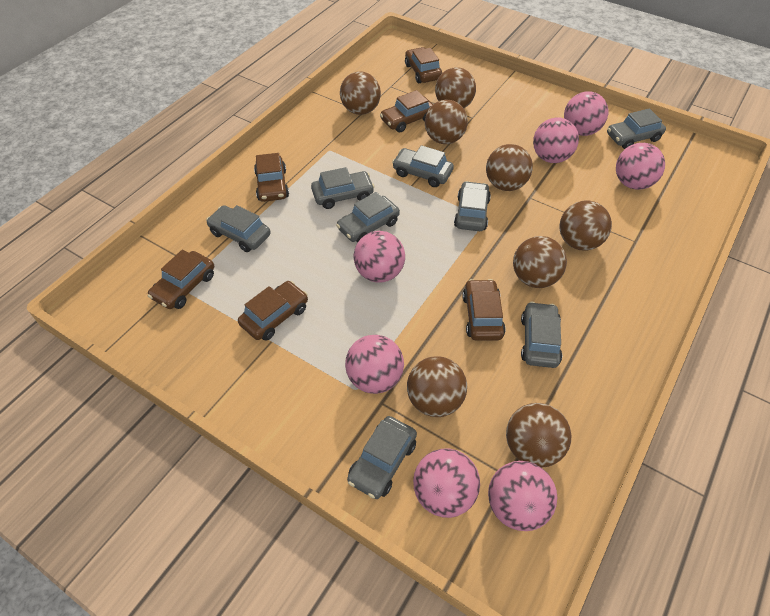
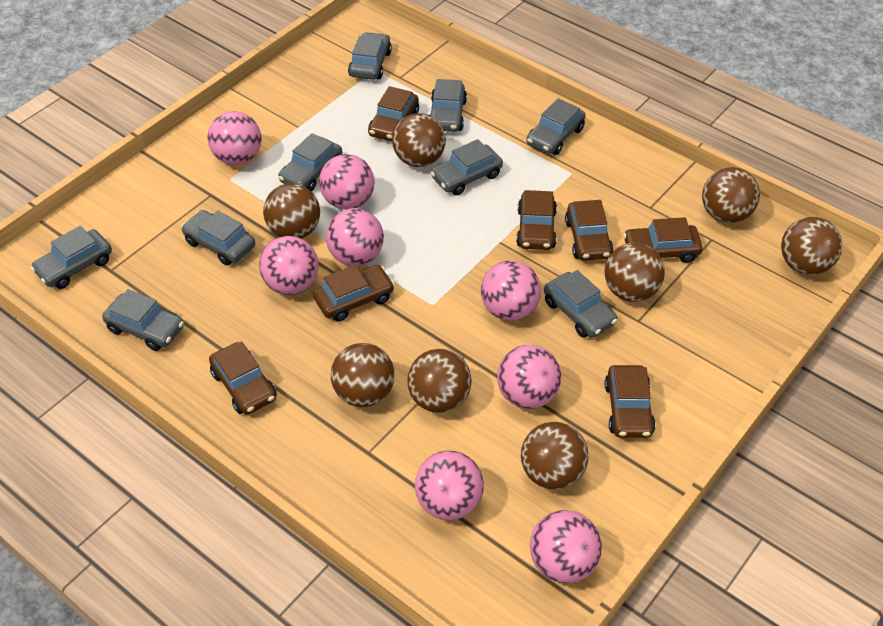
brown car: 6 -> 7
grey car: 8 -> 9
pink ball: 7 -> 8

